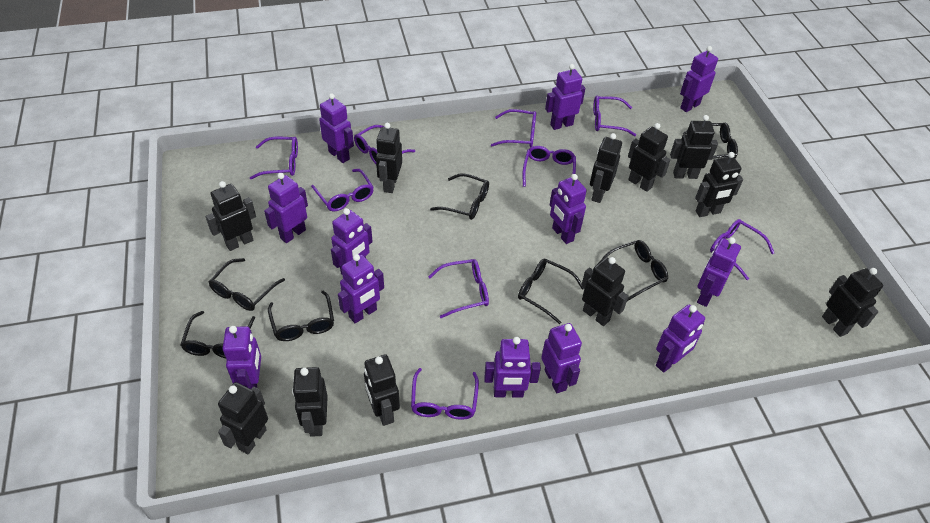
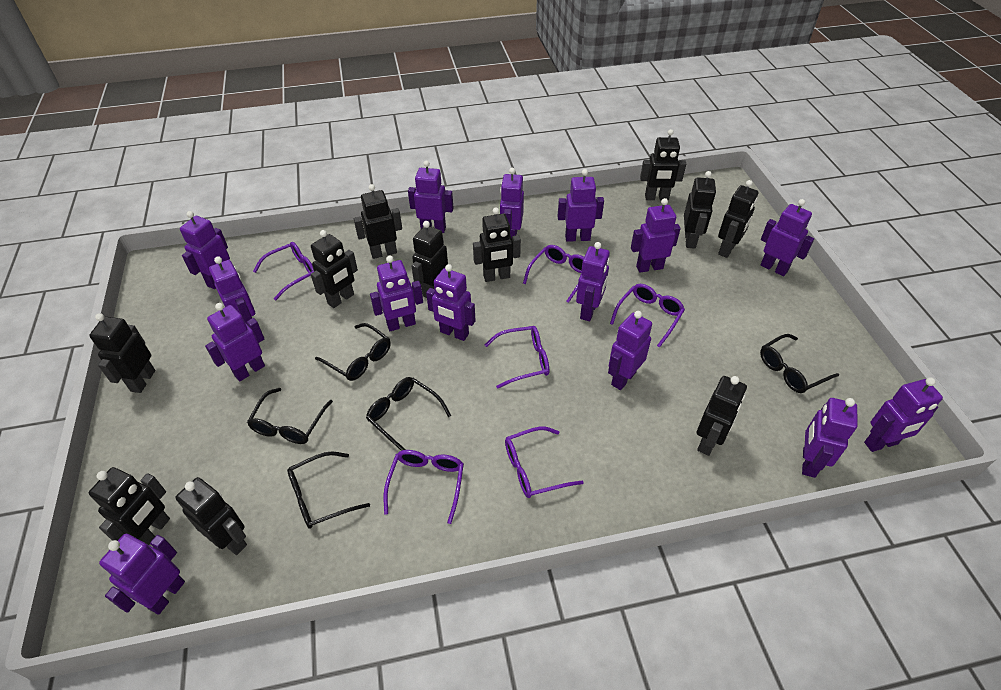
black glasses: 7 -> 5
purple glasses: 9 -> 6
purple robot: 12 -> 15

